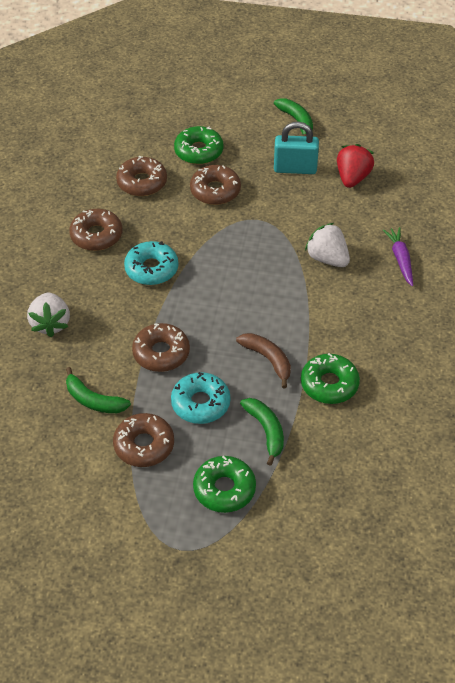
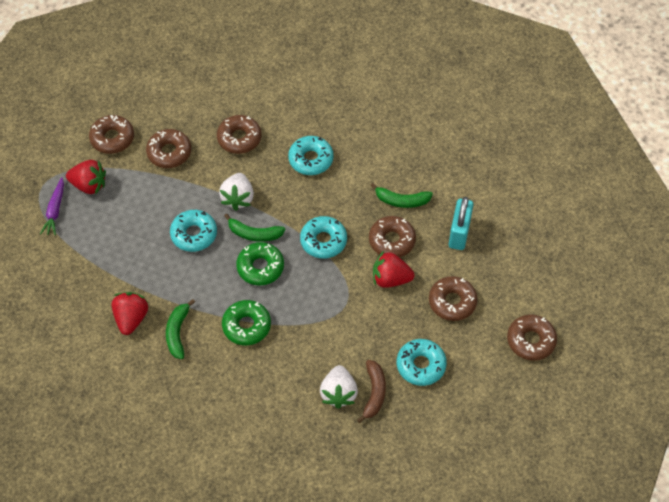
brown donut: 5 -> 6
green donut: 3 -> 2
red strawberry: 1 -> 3
turquoise donut: 2 -> 4

